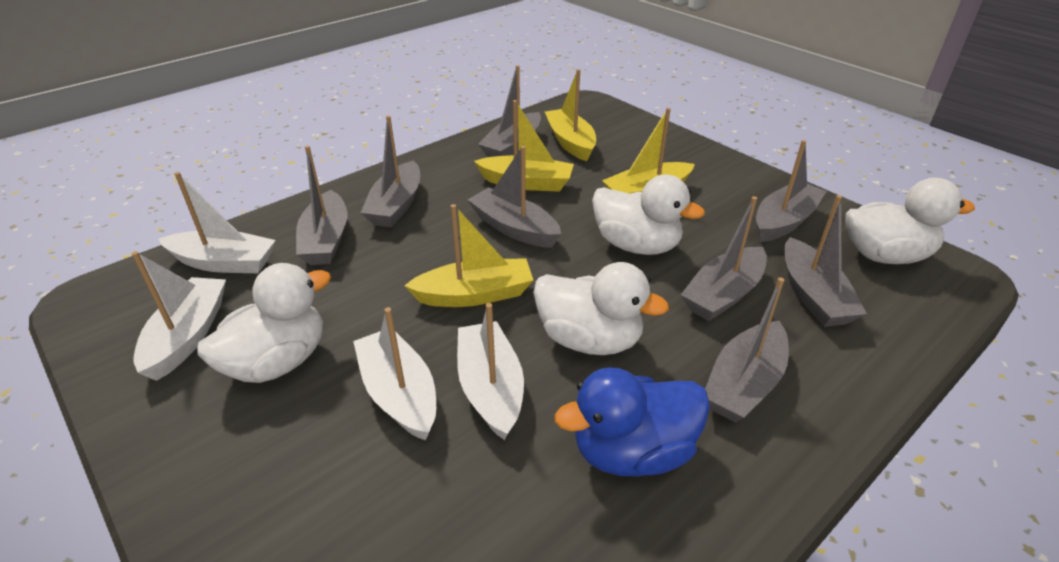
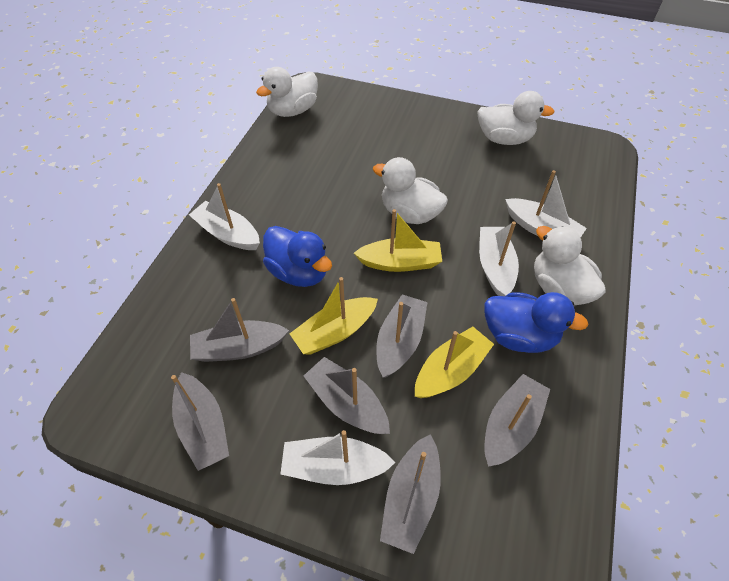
blue duck: 1 -> 2
grey boat: 8 -> 6
yellow boat: 4 -> 3

